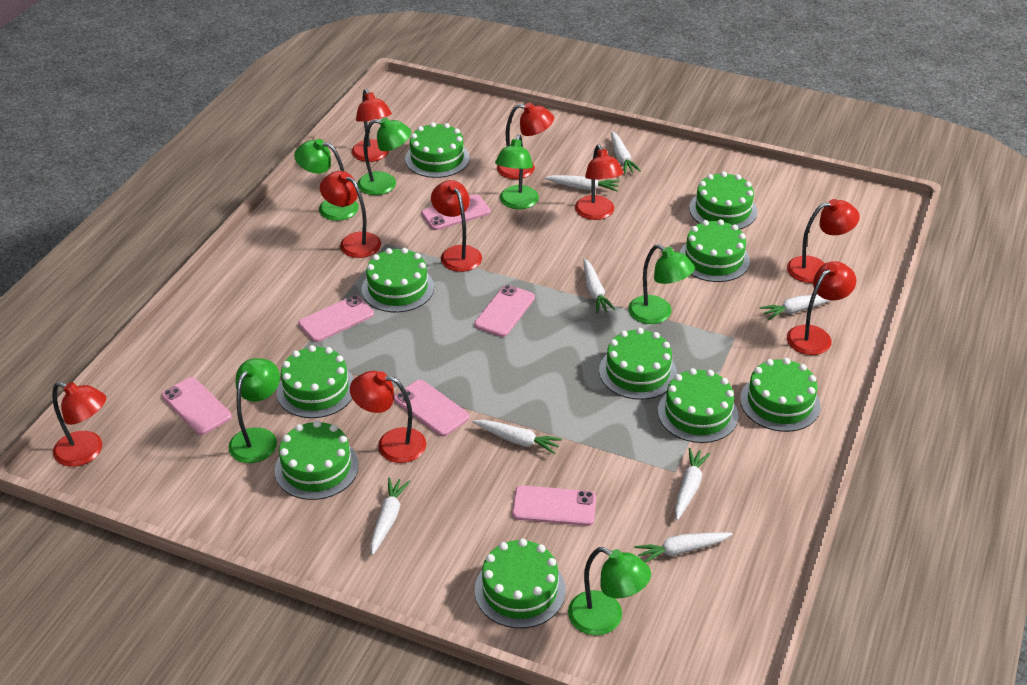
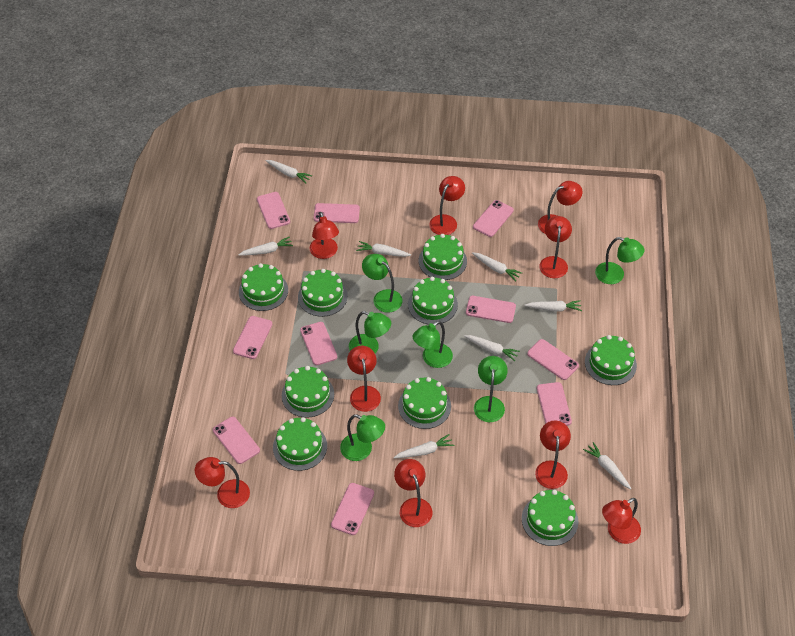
green cake: 10 -> 9
pink phone: 6 -> 10

